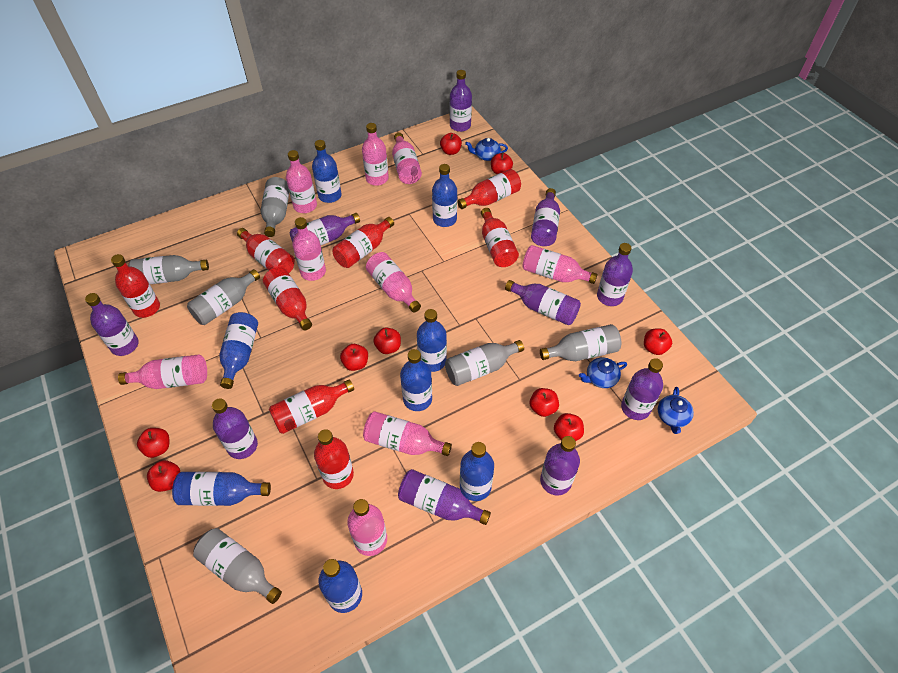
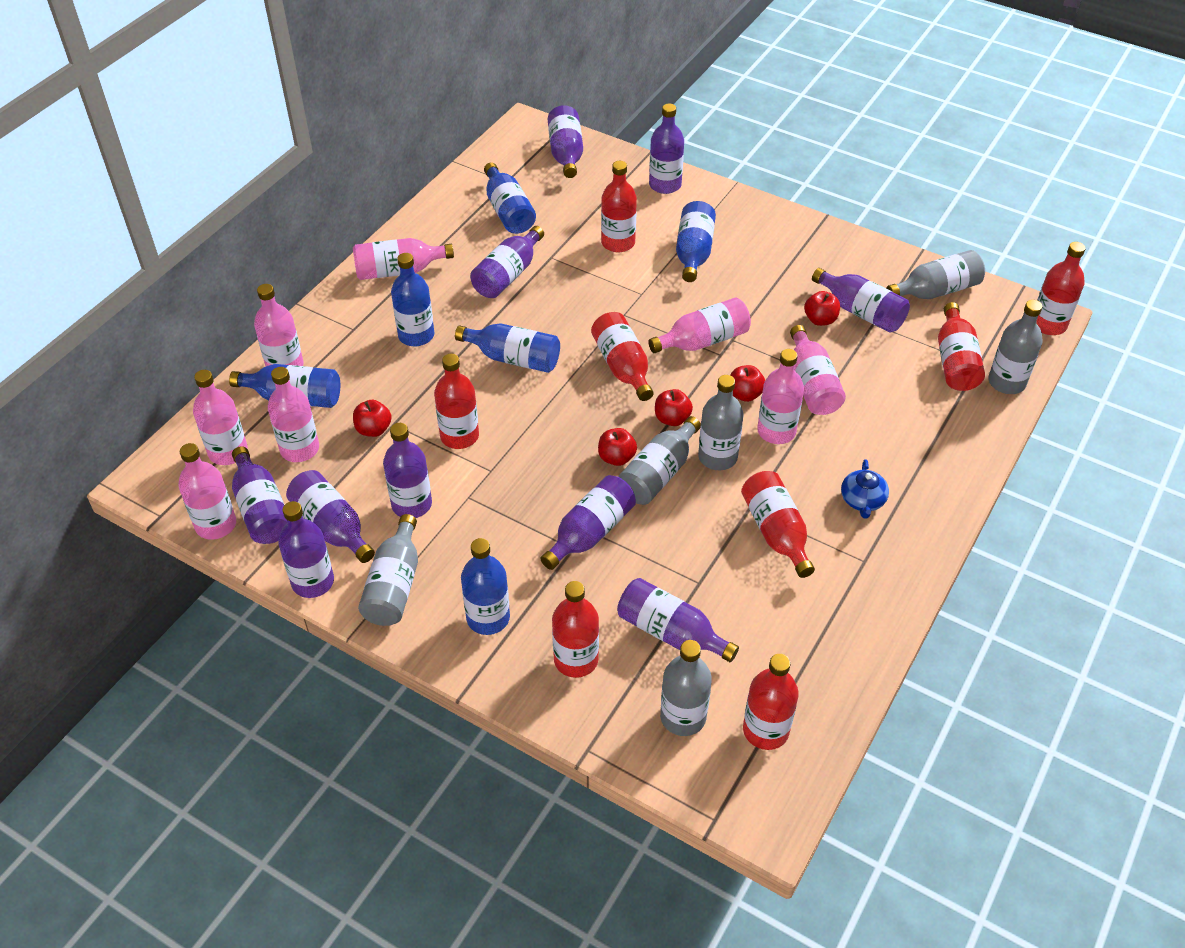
blue bottle: 8 -> 6
blue teapot: 3 -> 1
pink bottle: 9 -> 8
red apple: 9 -> 5

